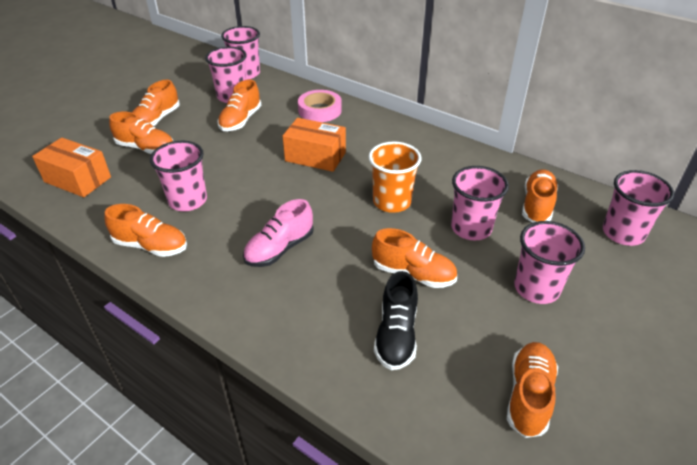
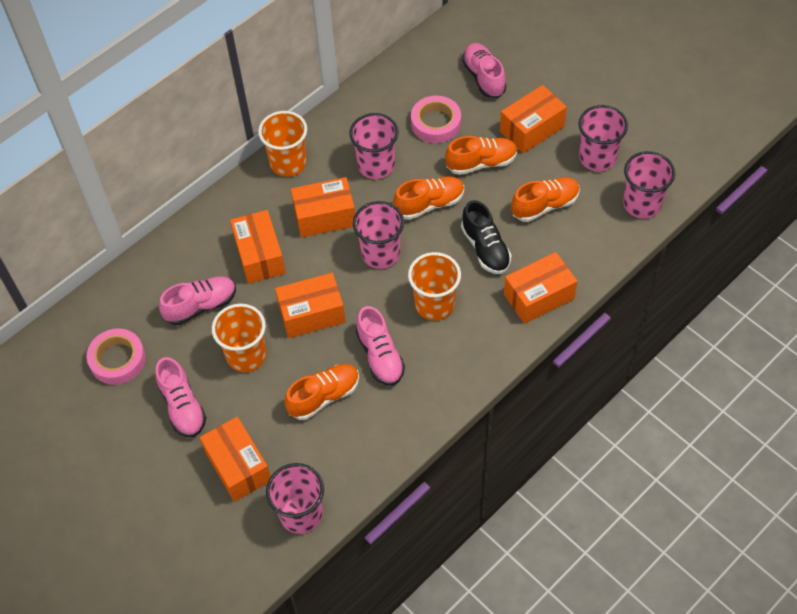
orange box: 2 -> 6
orange cup: 1 -> 3
orange shoe: 7 -> 4
pink cup: 6 -> 5
pink shoe: 1 -> 4
pink tape: 1 -> 2

